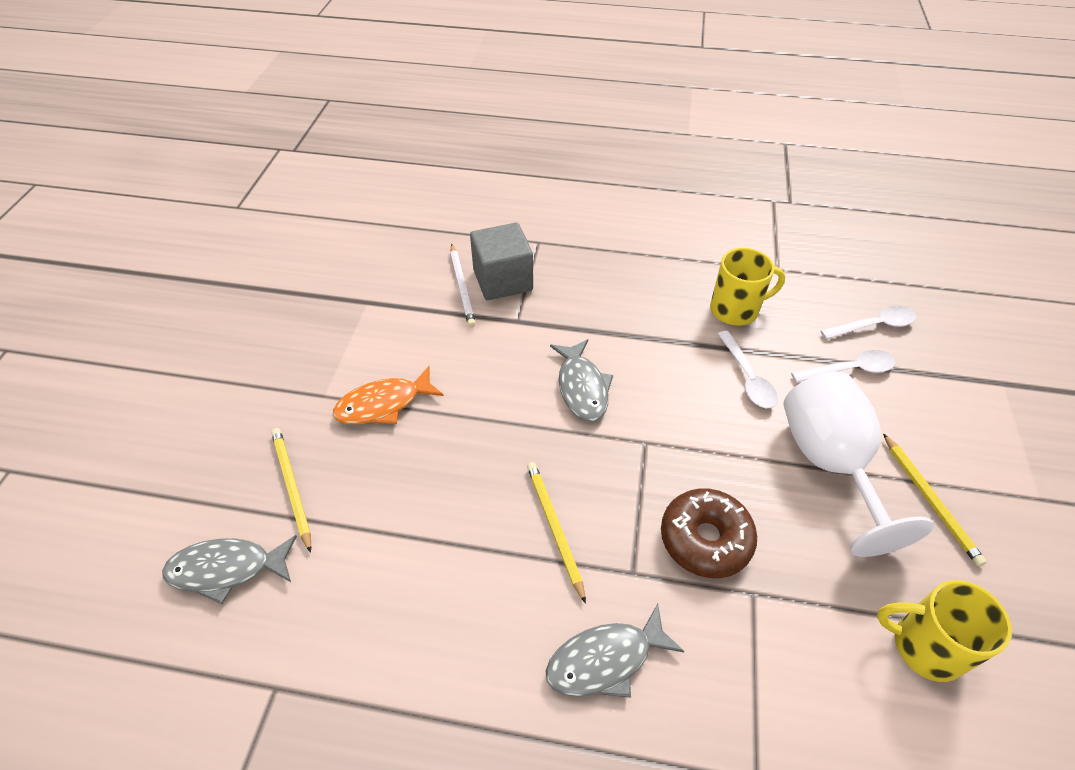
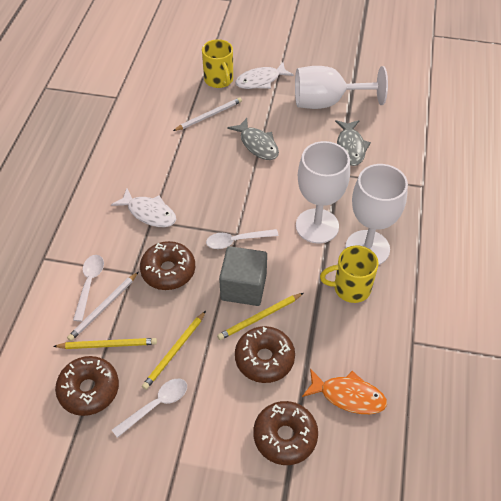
brown donut: 1 -> 4
grey fish: 3 -> 2
white fish: 0 -> 2
white goblet: 1 -> 3
white pencil: 1 -> 2

